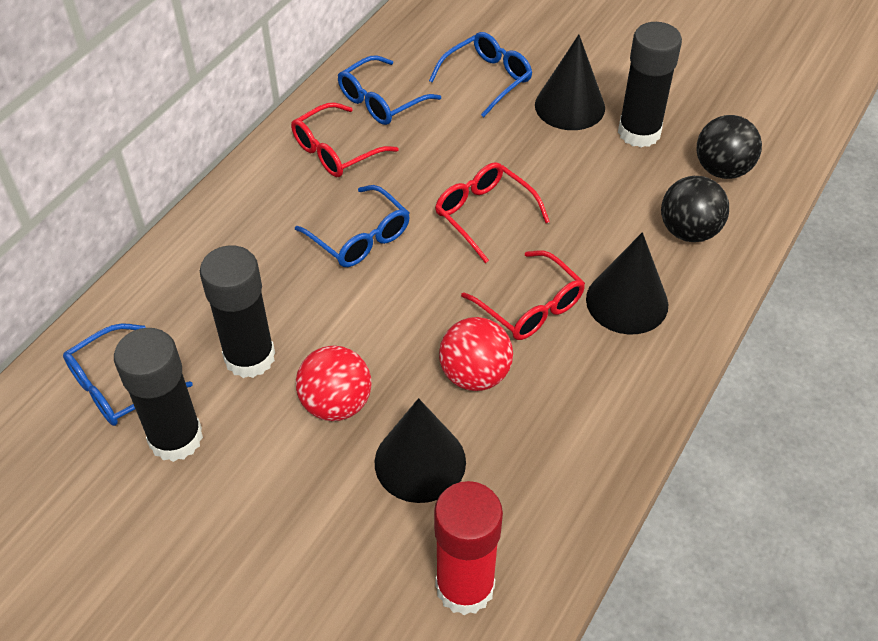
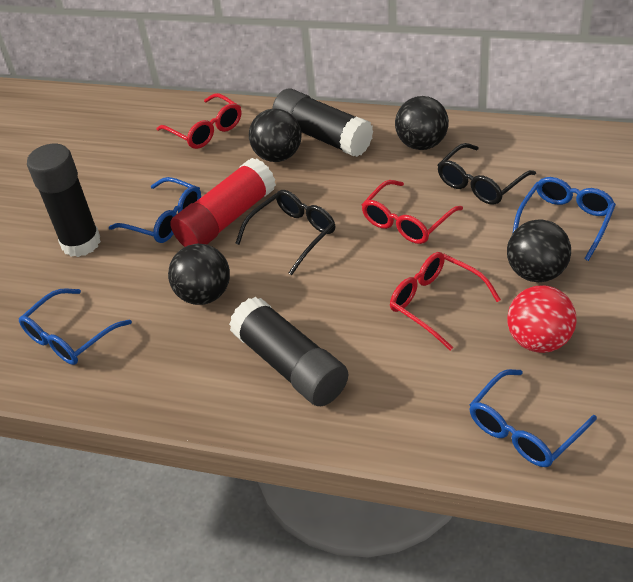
black ball: 2 -> 4
black cone: 3 -> 0
black glasses: 0 -> 2
red ball: 2 -> 1

